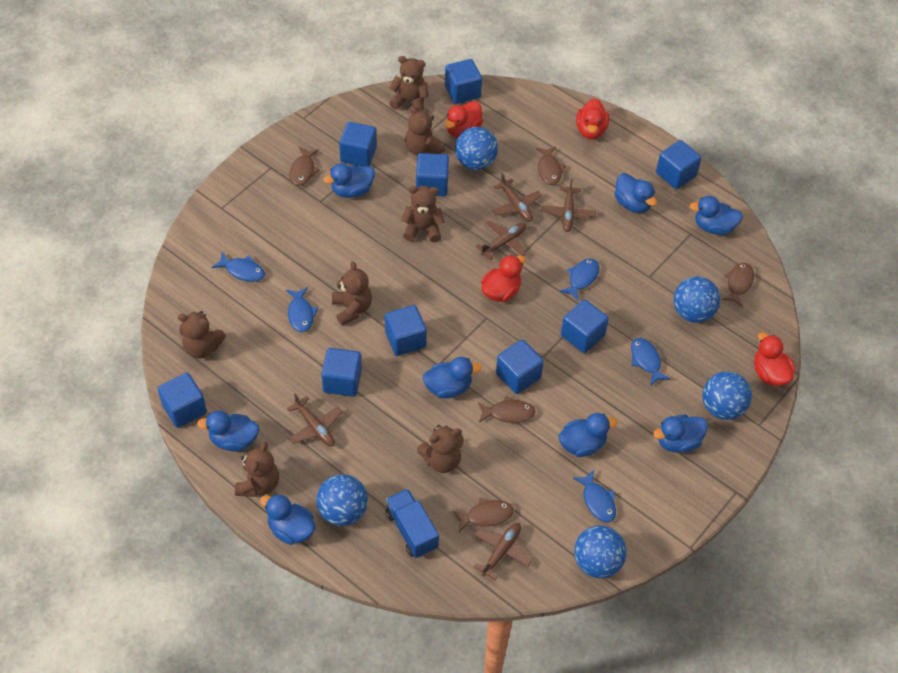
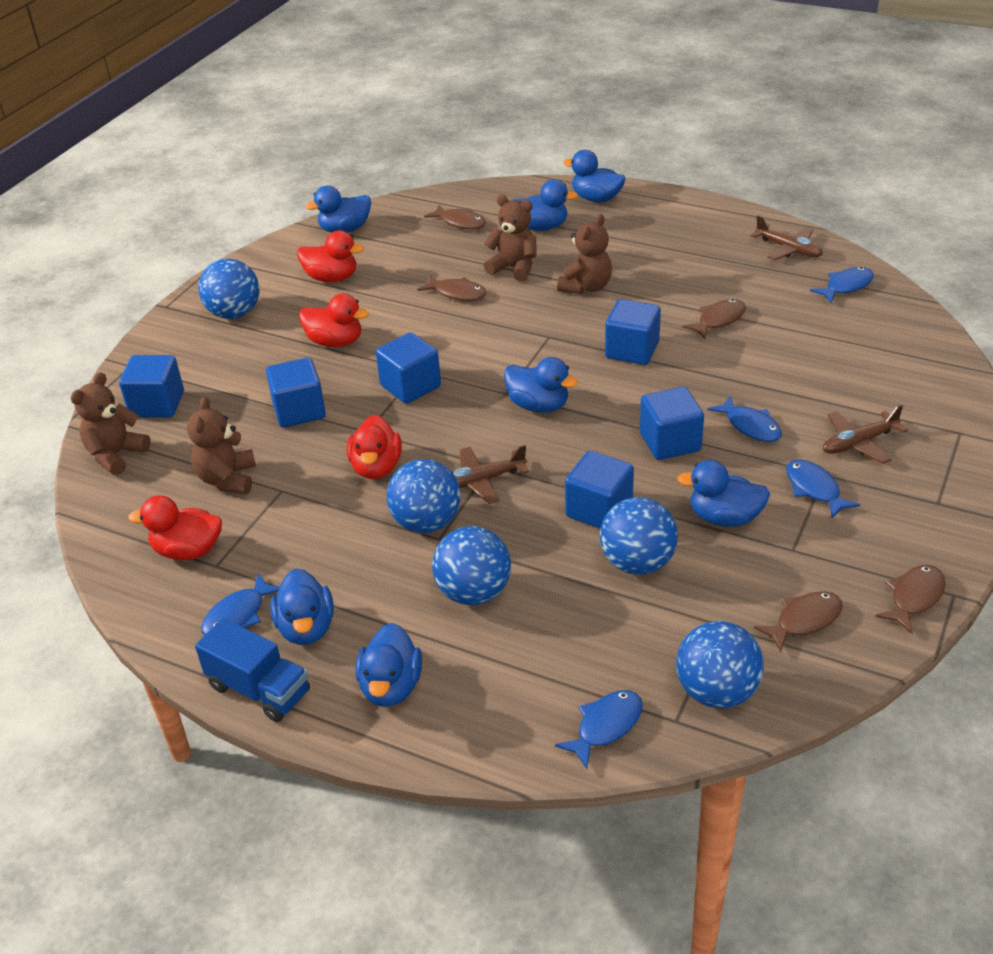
blue cube: 9 -> 6
blue duck: 8 -> 7
brown plane: 5 -> 3
brown teddy bear: 7 -> 4

